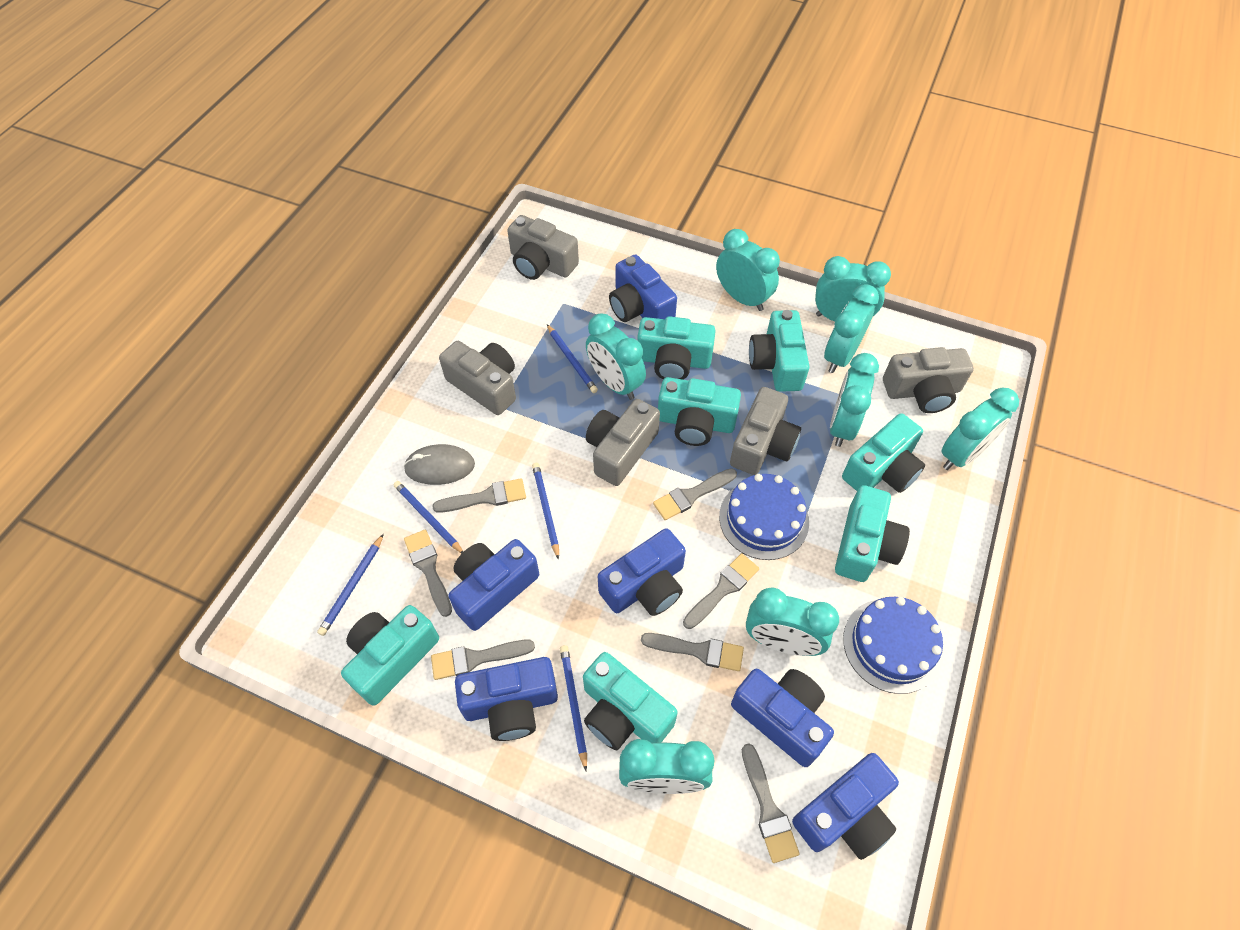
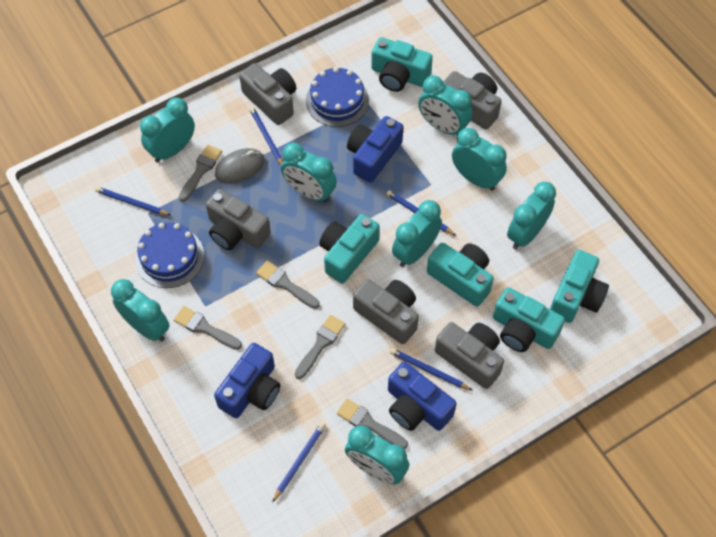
blue camera: 6 -> 3
grey brush: 7 -> 5
turquoise camera: 7 -> 5

